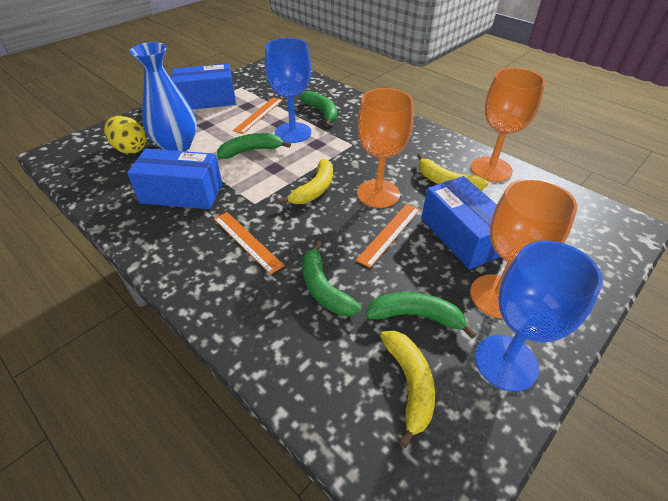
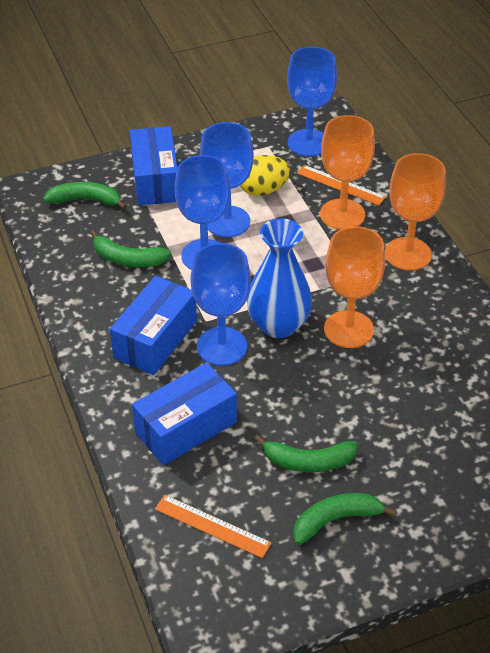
blue goblet: 2 -> 4
orange ruler: 3 -> 2
yellow banana: 3 -> 0

